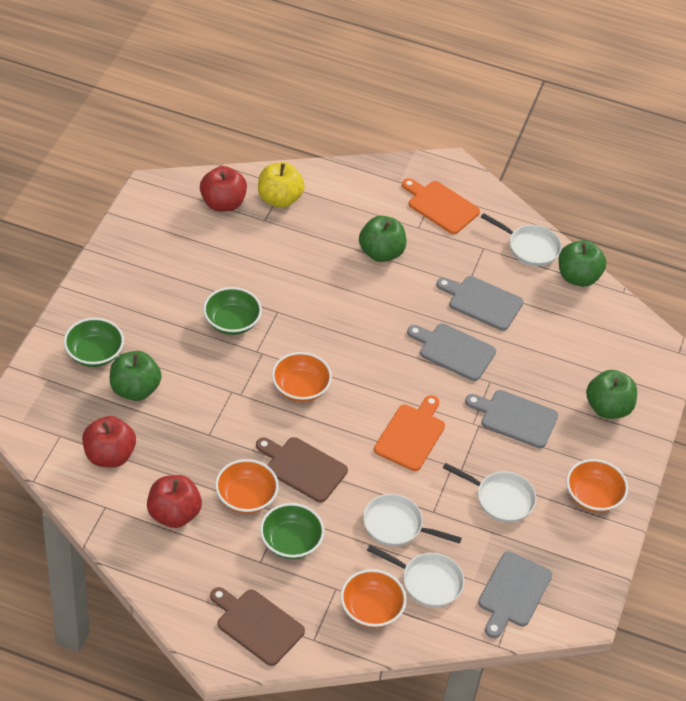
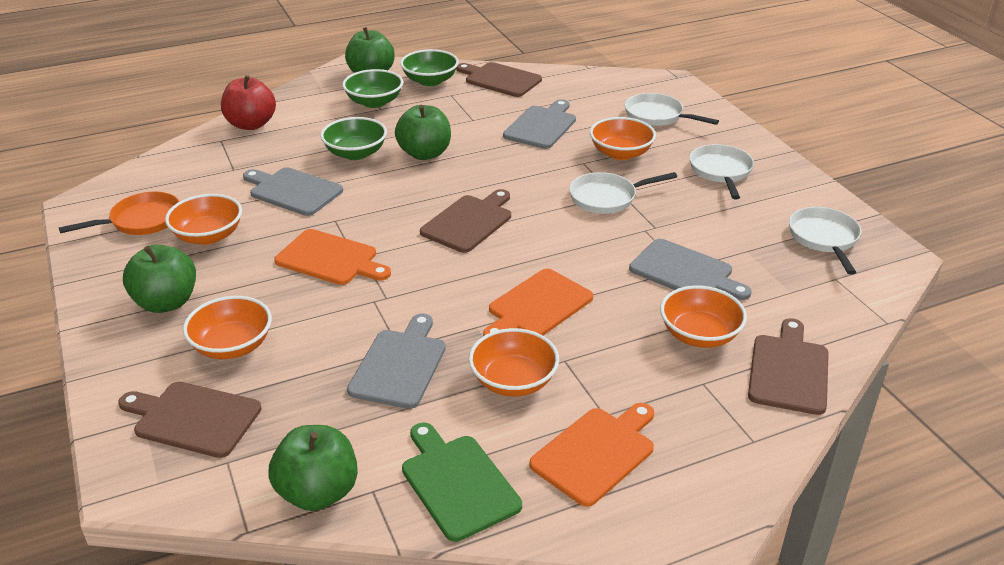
brown cutting board: 2 -> 4
green cutting board: 0 -> 1
orange bowl: 4 -> 5
orange cutting board: 2 -> 3
orange pan: 0 -> 1
red apple: 3 -> 1
yellow apple: 1 -> 0

